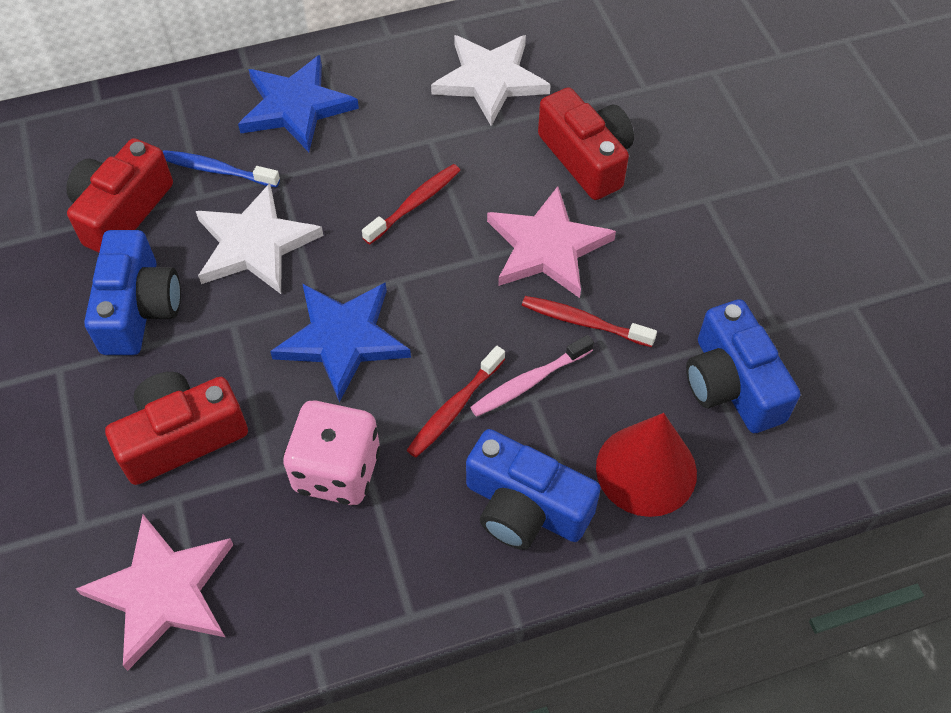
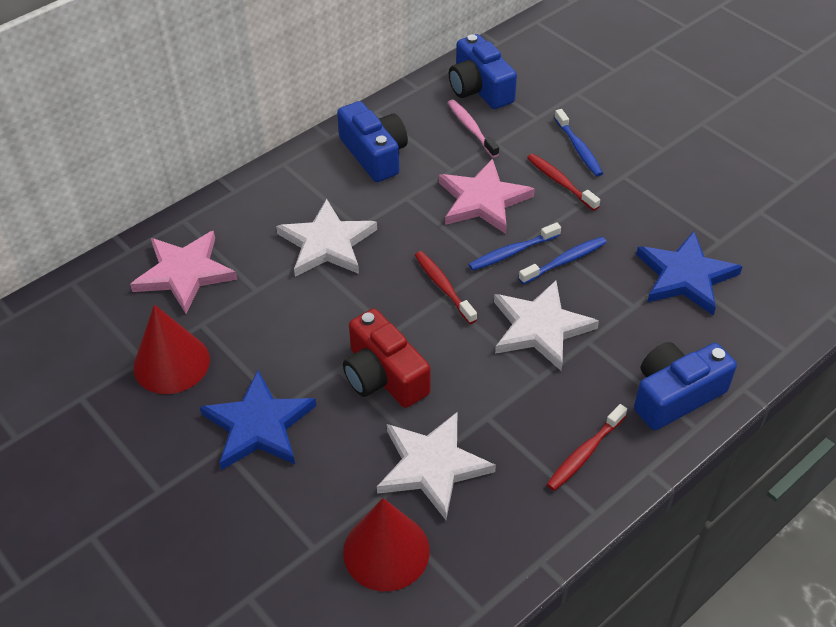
blue toothbrush: 1 -> 3
pink dice: 1 -> 0
red camera: 3 -> 1
red cone: 1 -> 2
white star: 2 -> 3

